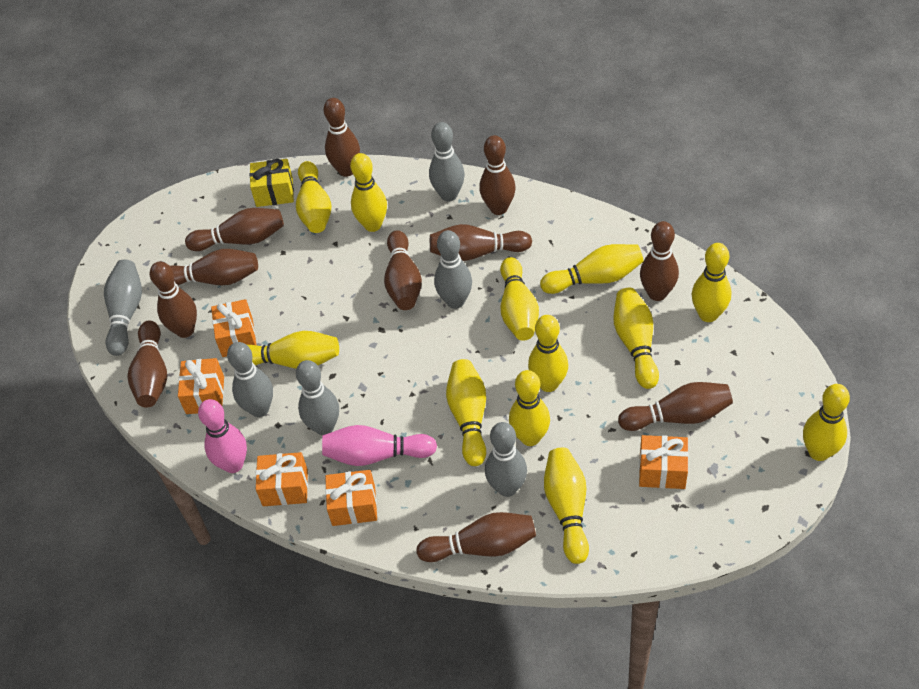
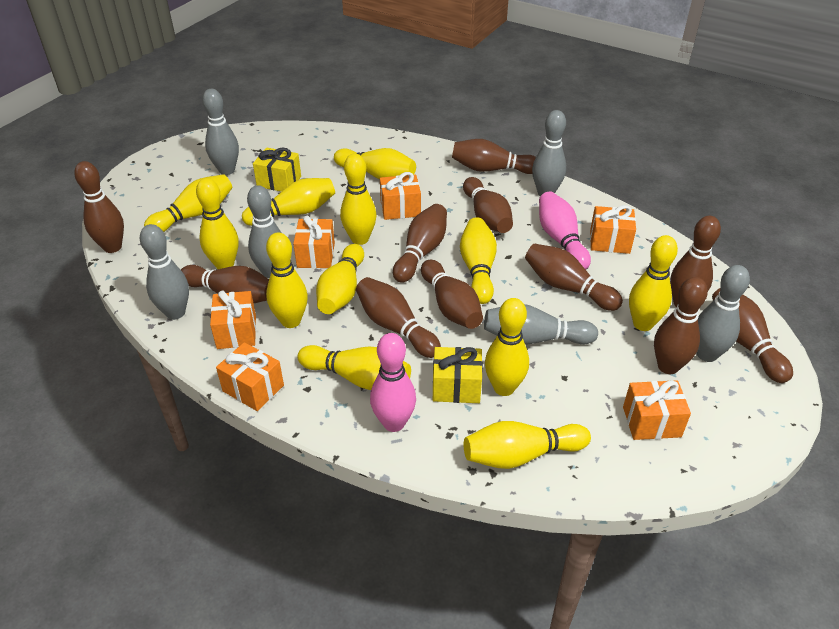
orange gift: 5 -> 6
yellow gift: 1 -> 2

